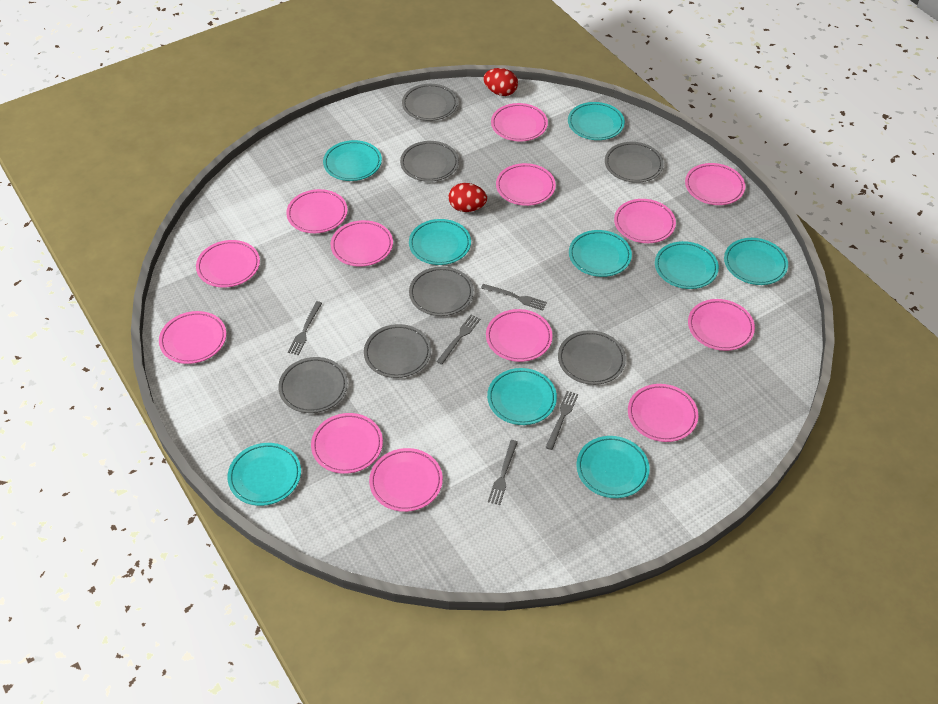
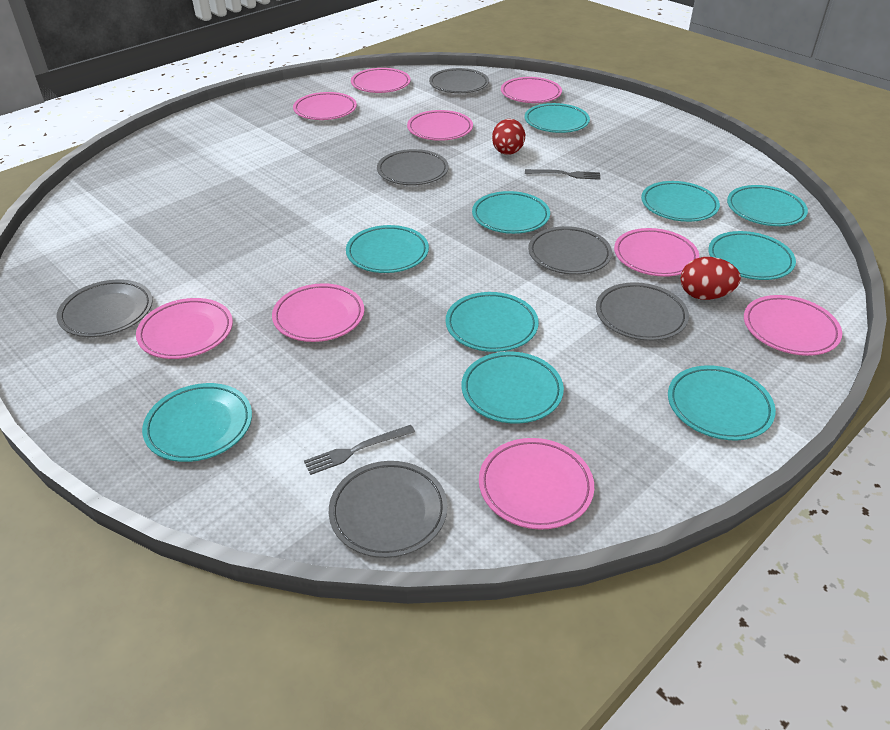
grey fork: 5 -> 2
grey plate: 7 -> 6
pink plate: 13 -> 9
turquoise plate: 9 -> 10

